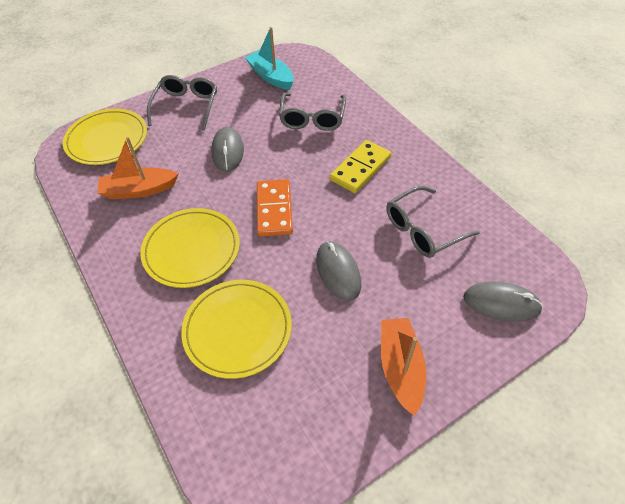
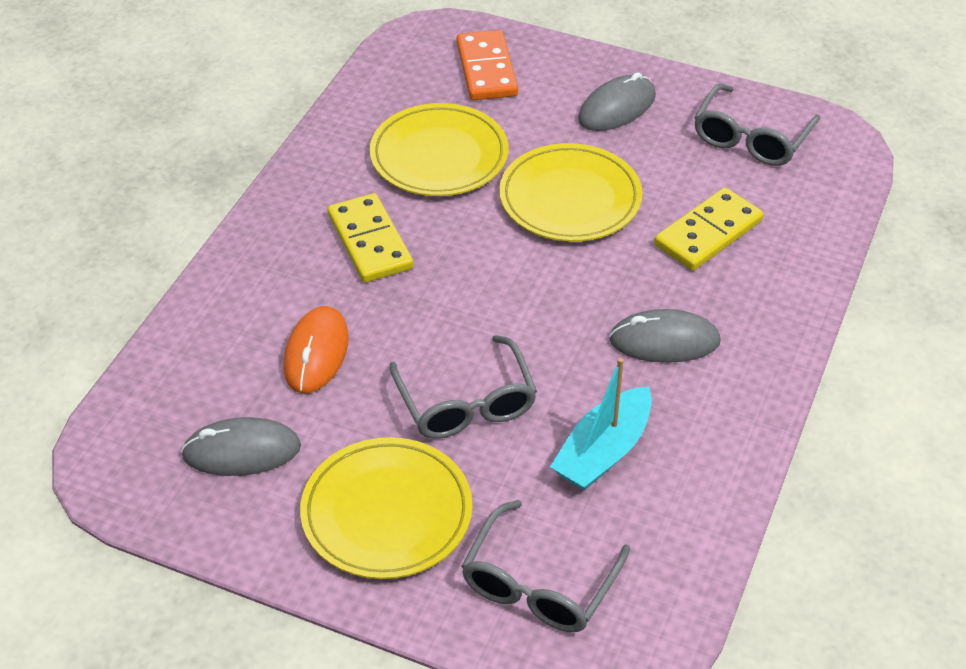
orange boat: 2 -> 0
orange mouse: 0 -> 1
yellow domino: 1 -> 2

